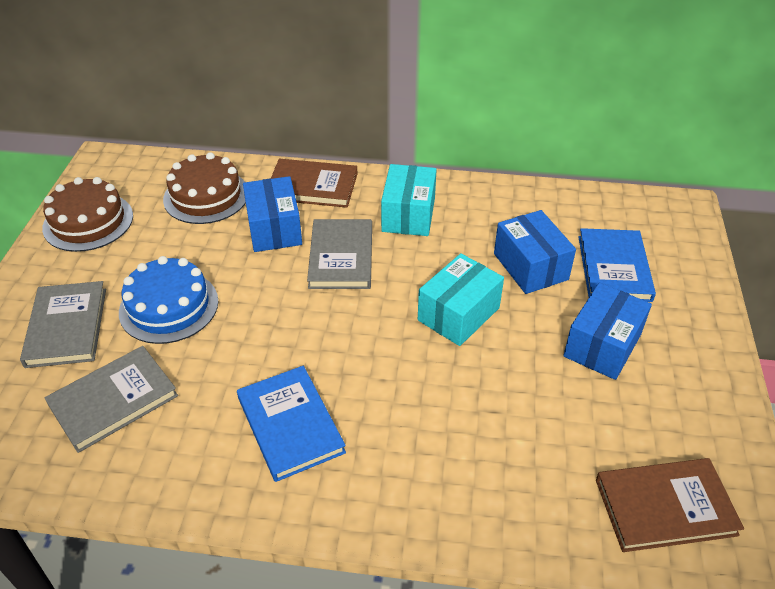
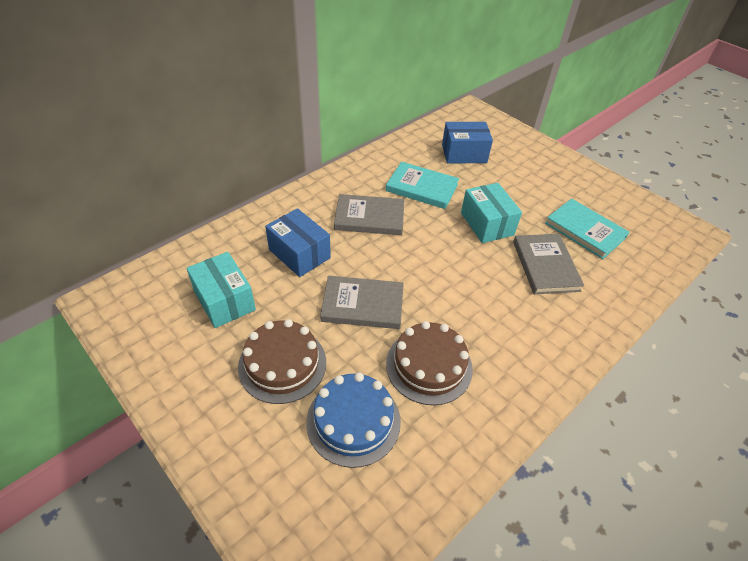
blue book: 2 -> 0
blue box: 3 -> 2
brown book: 2 -> 0
turquoise book: 0 -> 2

